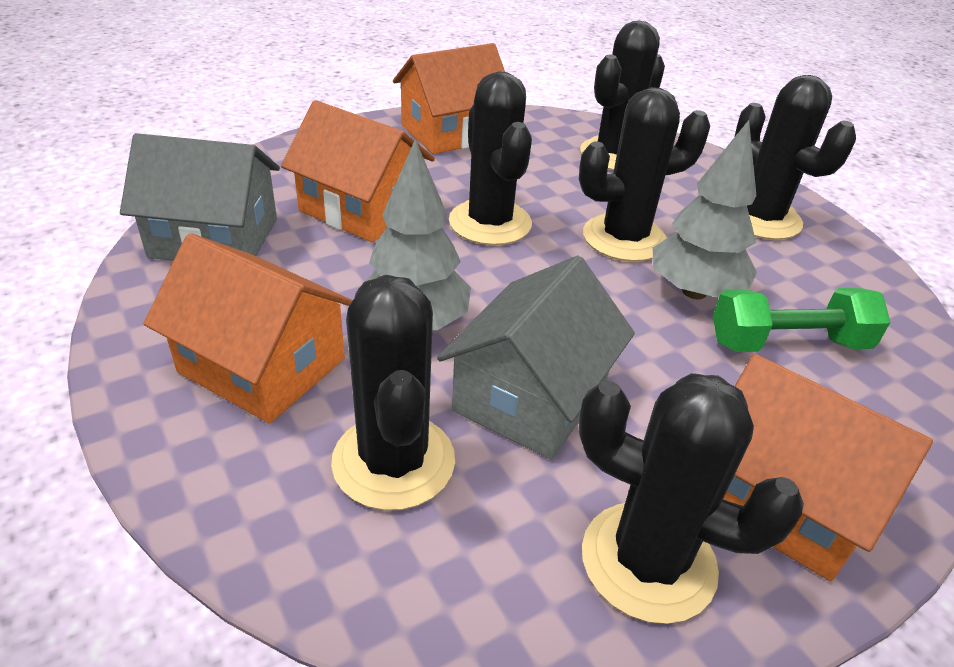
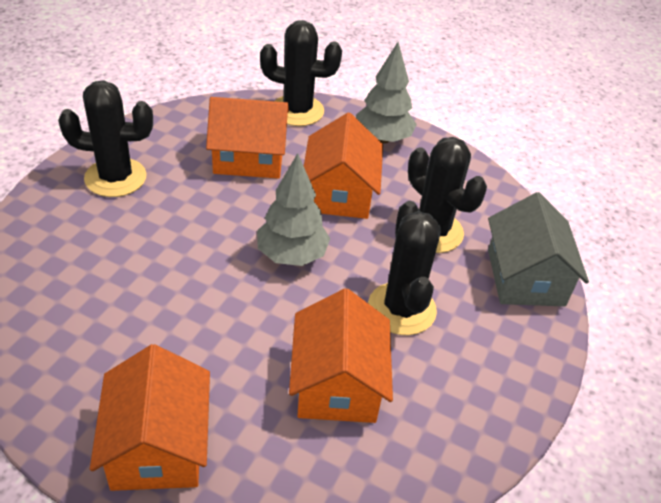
black cactus: 6 -> 4
green dumbbell: 1 -> 0
grey house: 2 -> 1

